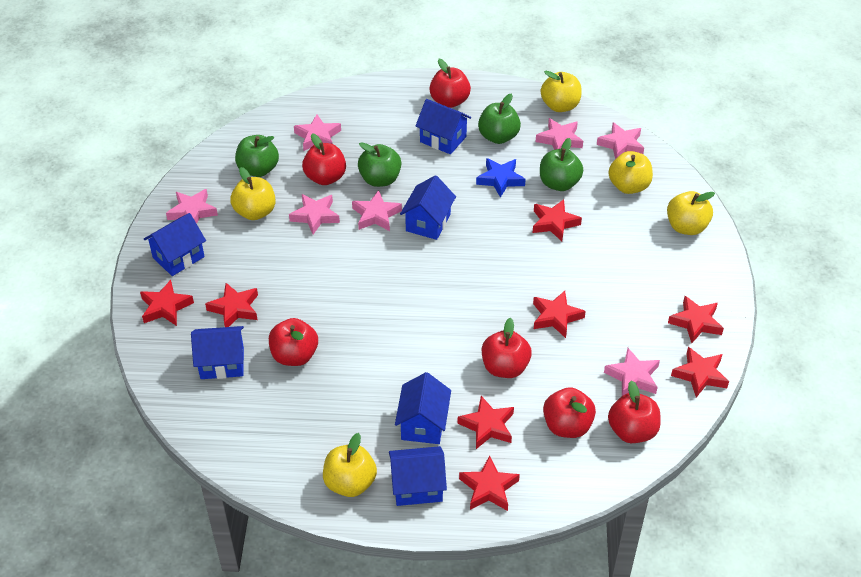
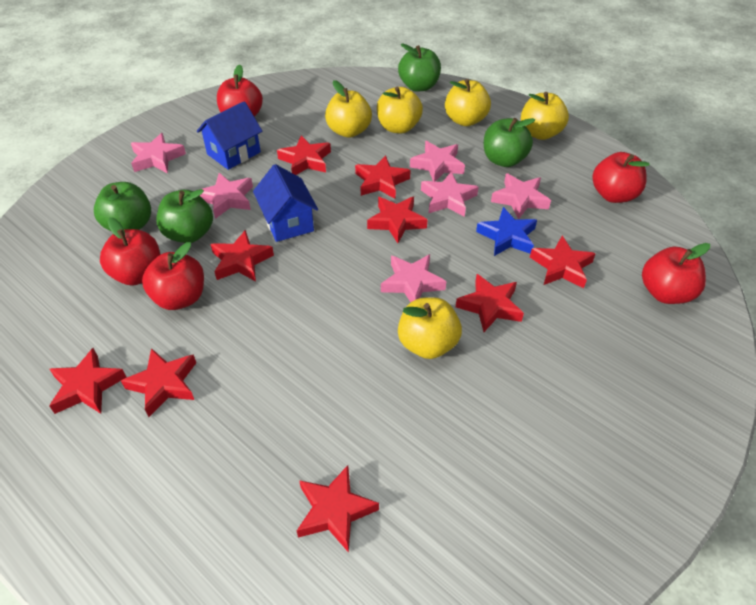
blue house: 6 -> 2
pink star: 7 -> 6
red apple: 6 -> 5
red star: 8 -> 9

